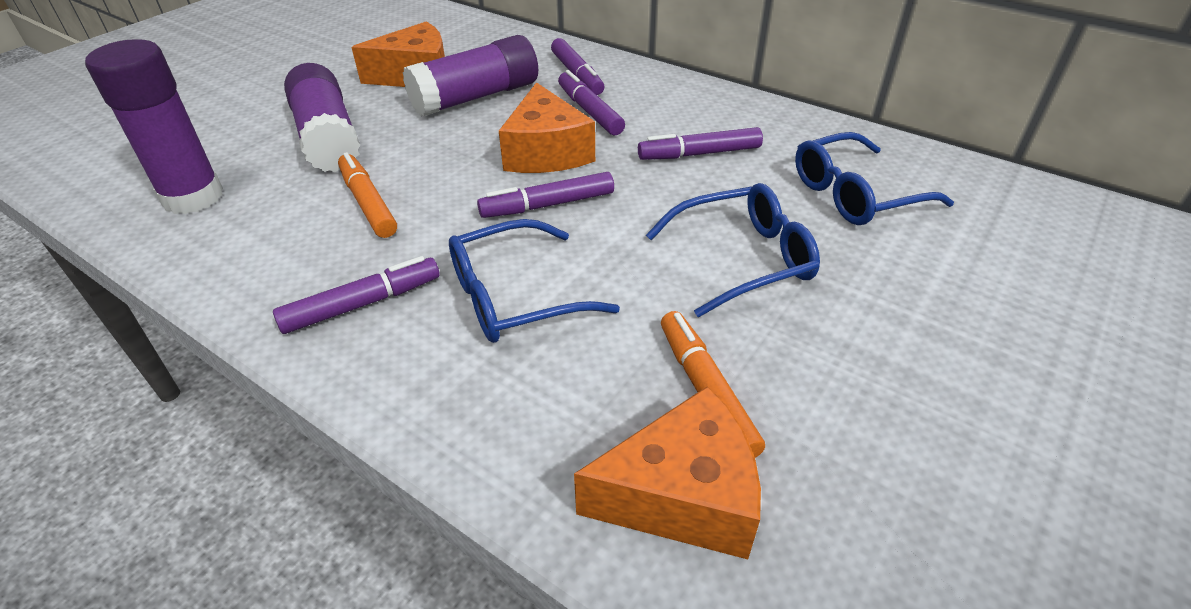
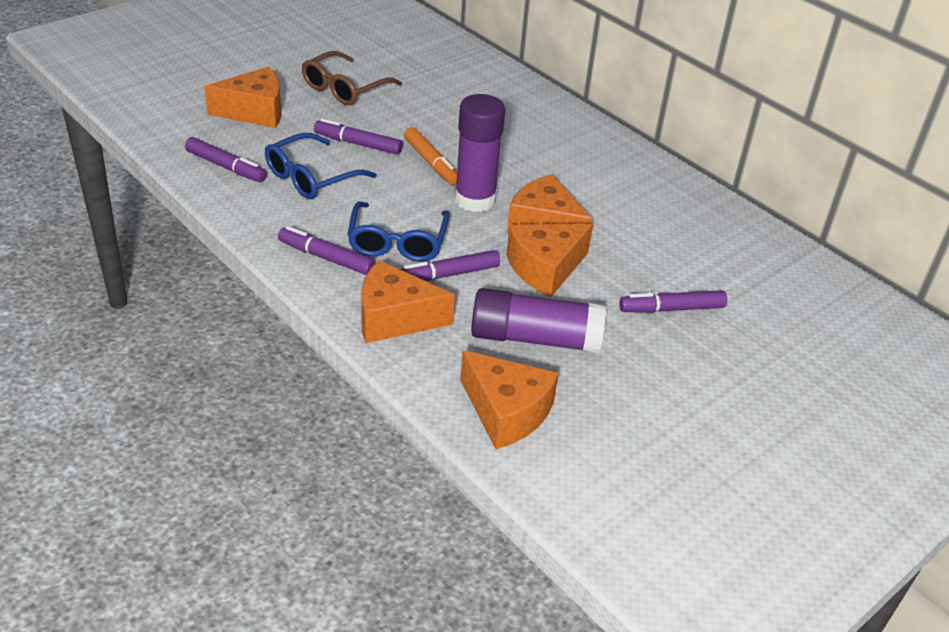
blue glasses: 3 -> 2
brown glasses: 0 -> 1
orange cheese: 3 -> 5
orange marker: 2 -> 1
purple glue stick: 3 -> 2

